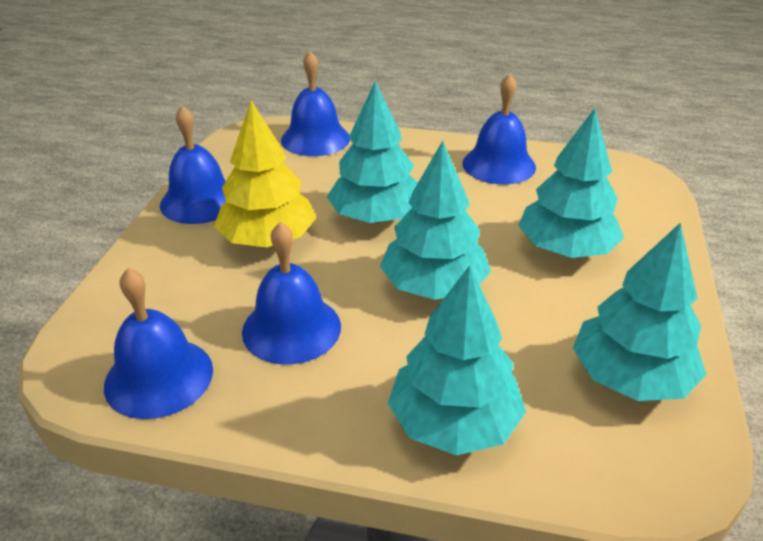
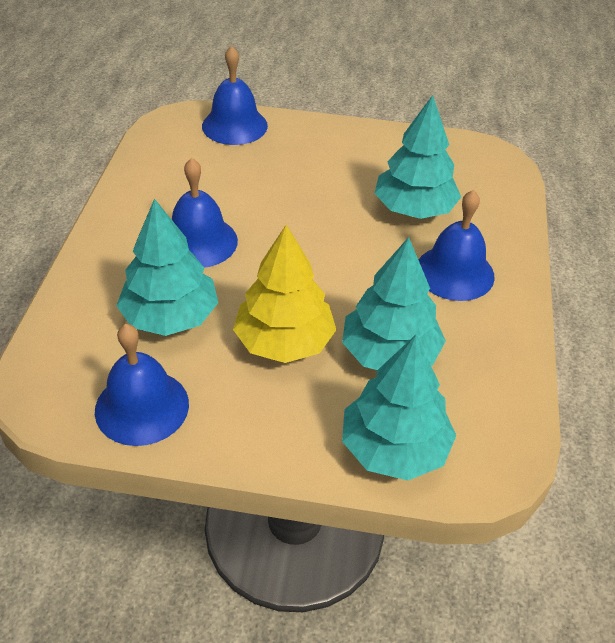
blue bell: 5 -> 4
turquoise tree: 5 -> 4

